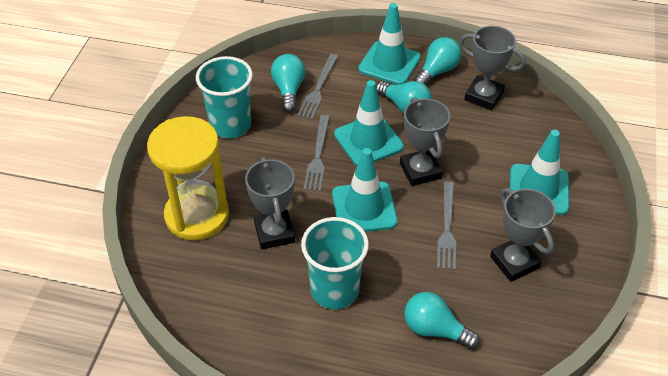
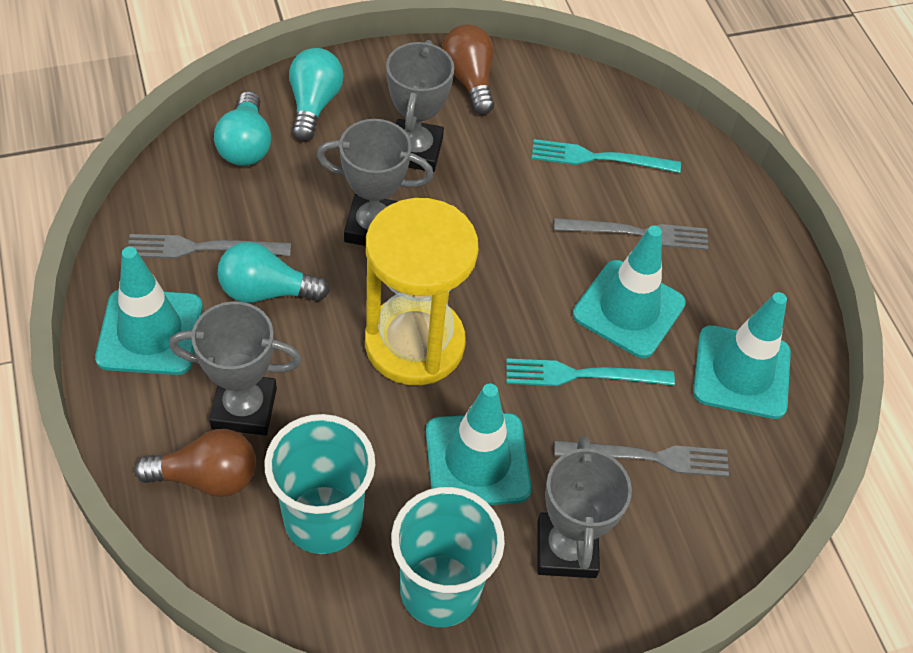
brown light bulb: 0 -> 2
turquoise fork: 0 -> 2
turquoise light bulb: 4 -> 3

